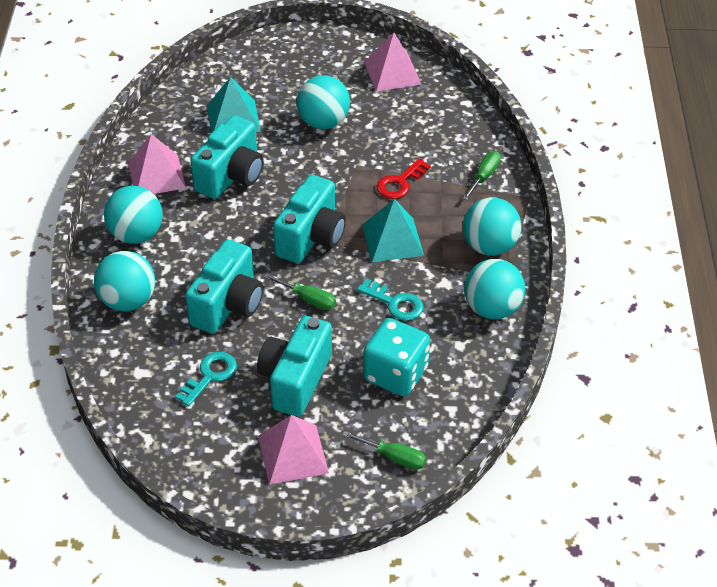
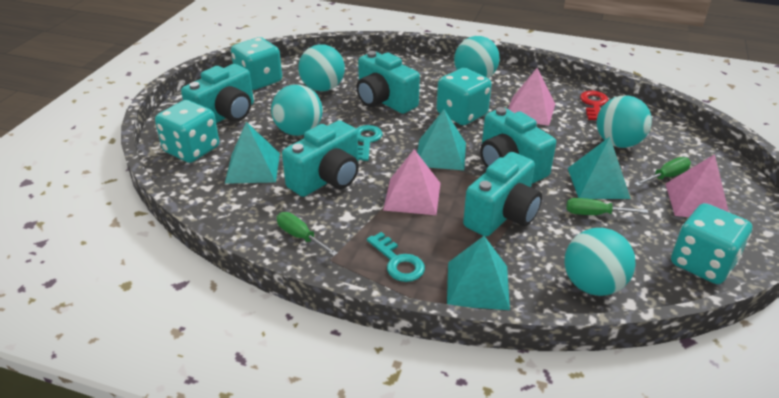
turquoise camera: 4 -> 5
turquoise dice: 1 -> 4
turquoise pyramid: 2 -> 4

